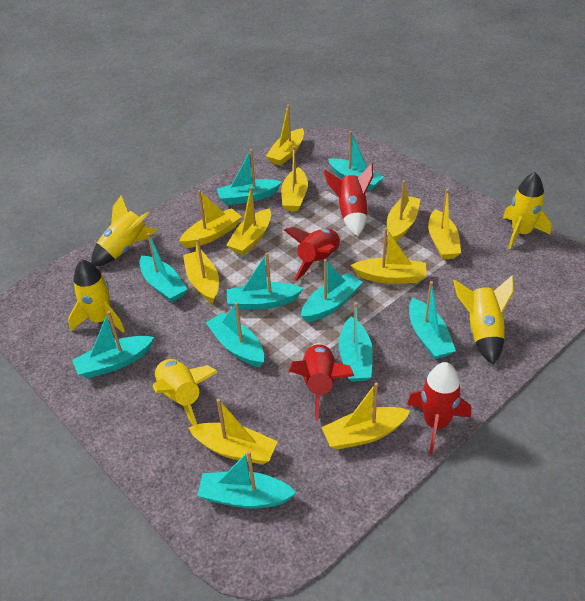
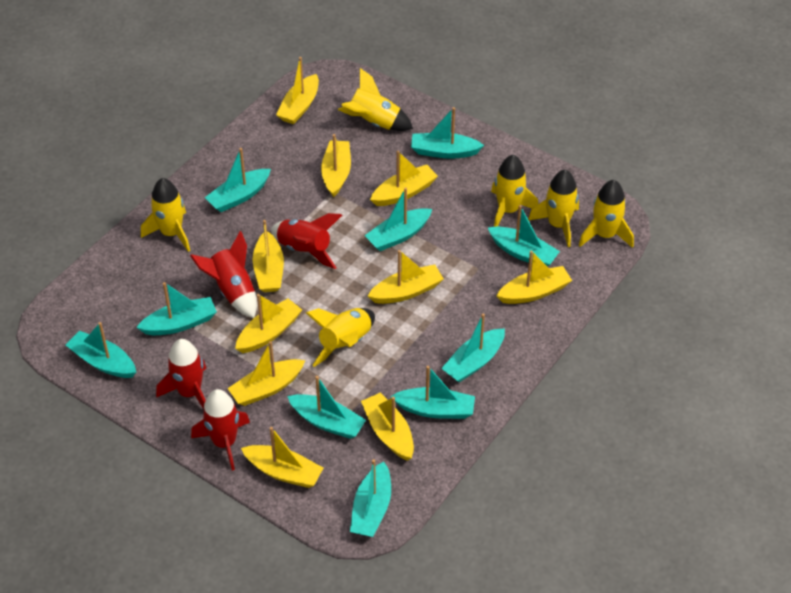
yellow rocket: 5 -> 6

